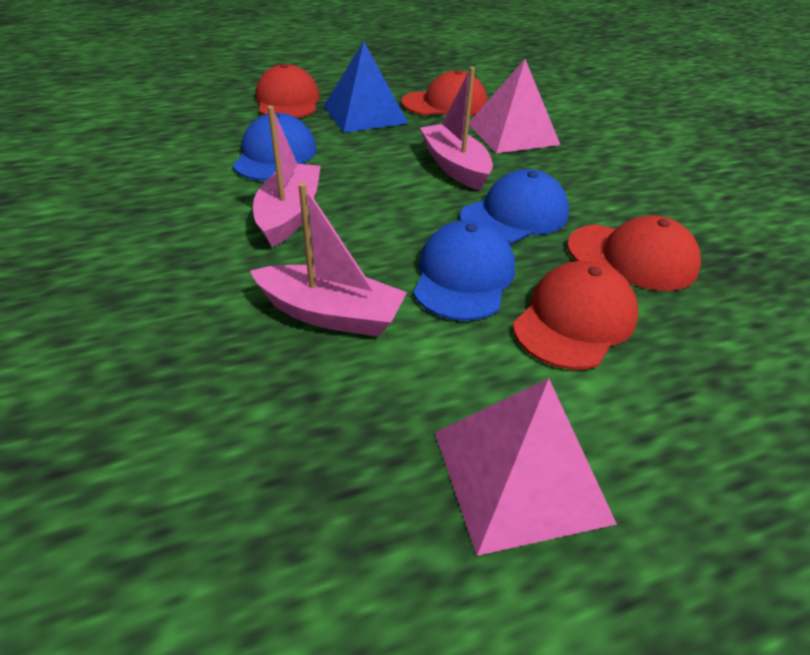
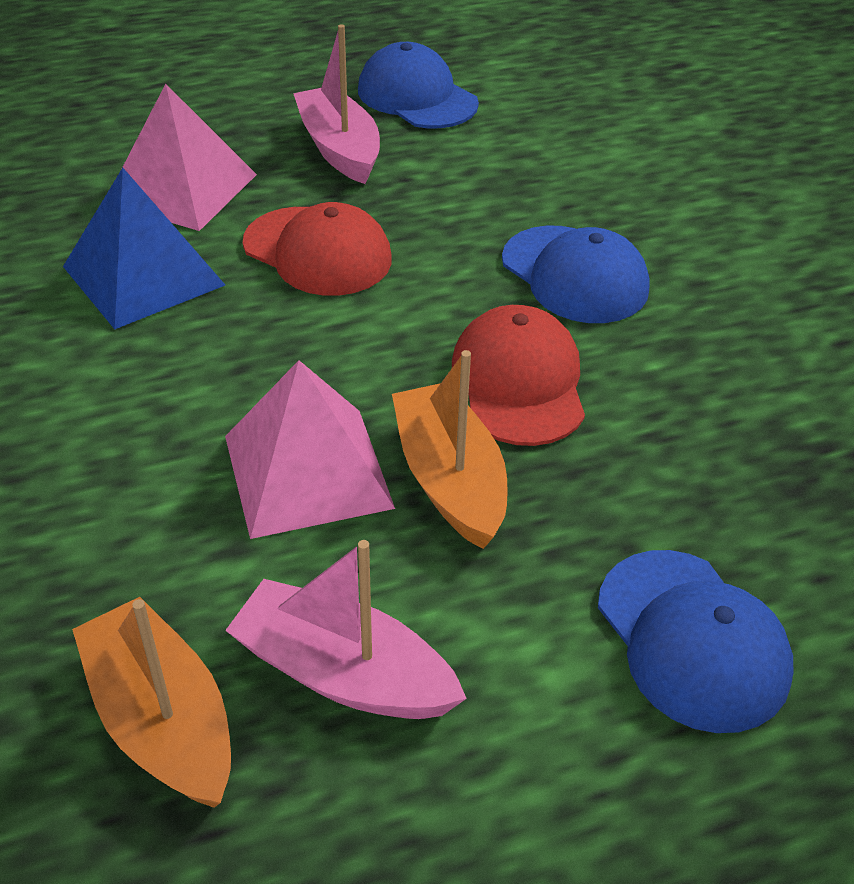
orange boat: 0 -> 2
pink boat: 3 -> 2
red cap: 4 -> 2

